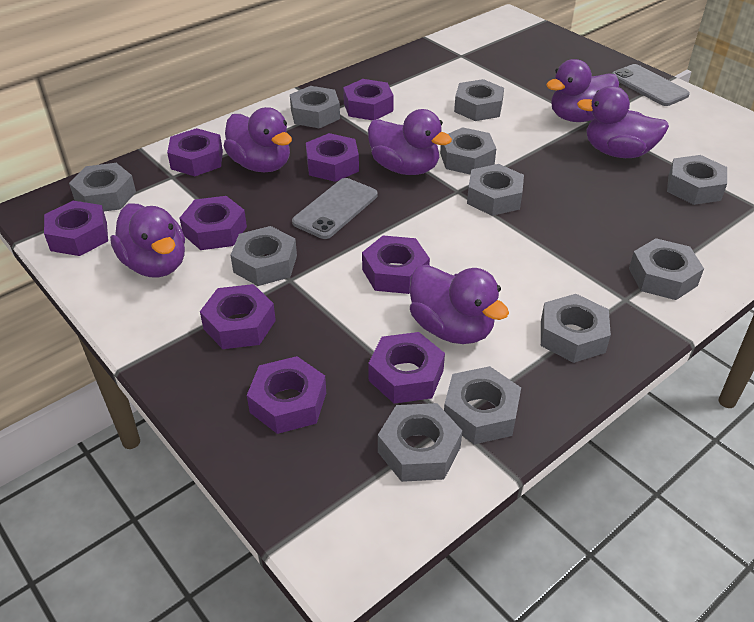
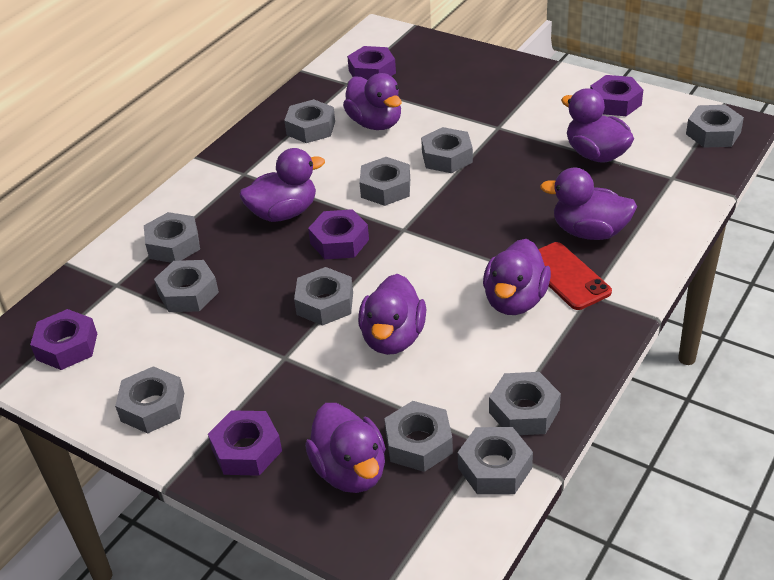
grey phone: 2 -> 0
purple duck: 6 -> 7
purple nut: 9 -> 5
red phone: 0 -> 1

